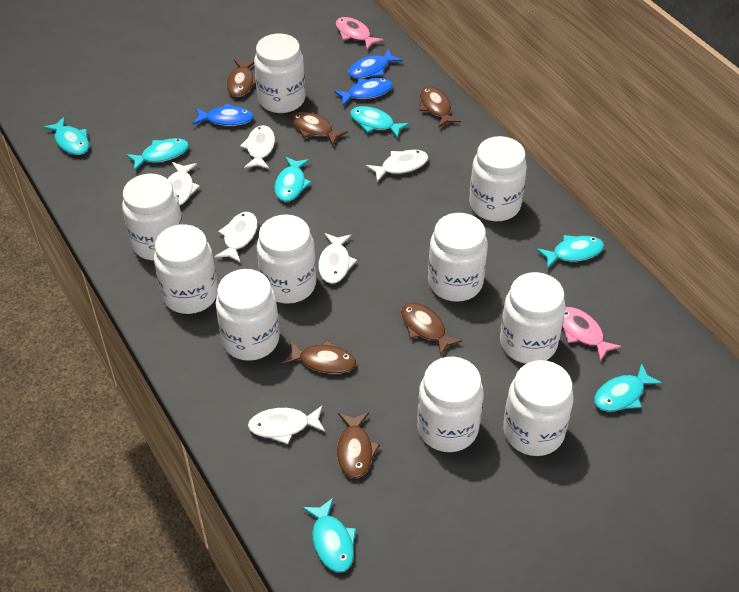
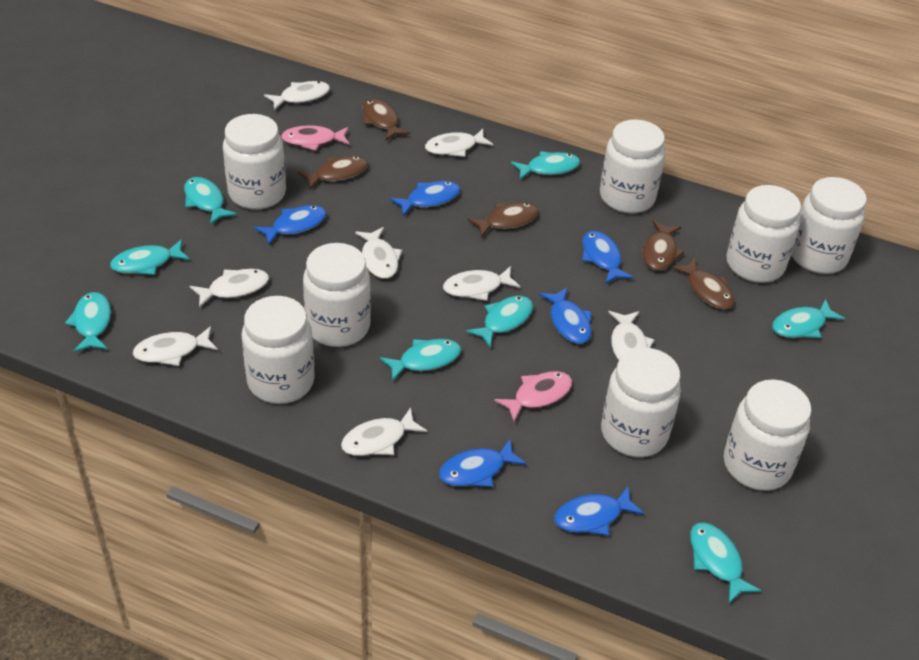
blue fish: 3 -> 6
brown fish: 6 -> 5
turquoise fish: 7 -> 8
white fish: 6 -> 8
white jar: 10 -> 8

